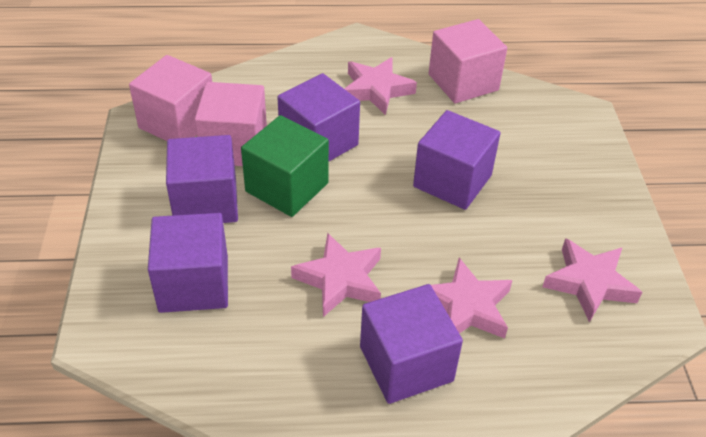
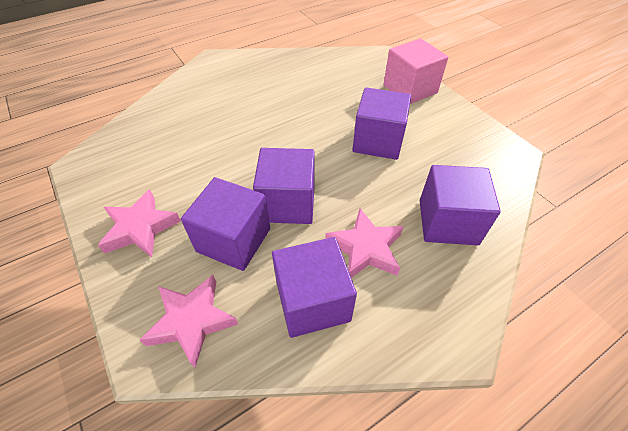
green cube: 1 -> 0
pink cube: 3 -> 1
pink star: 4 -> 3

